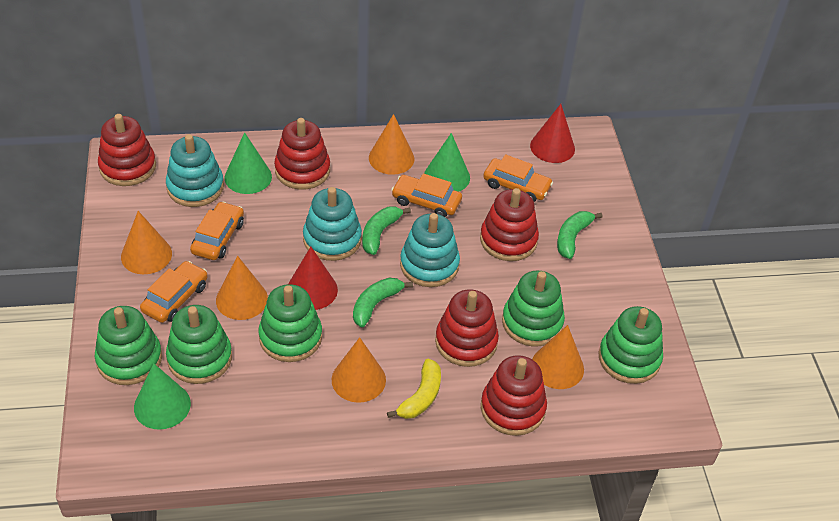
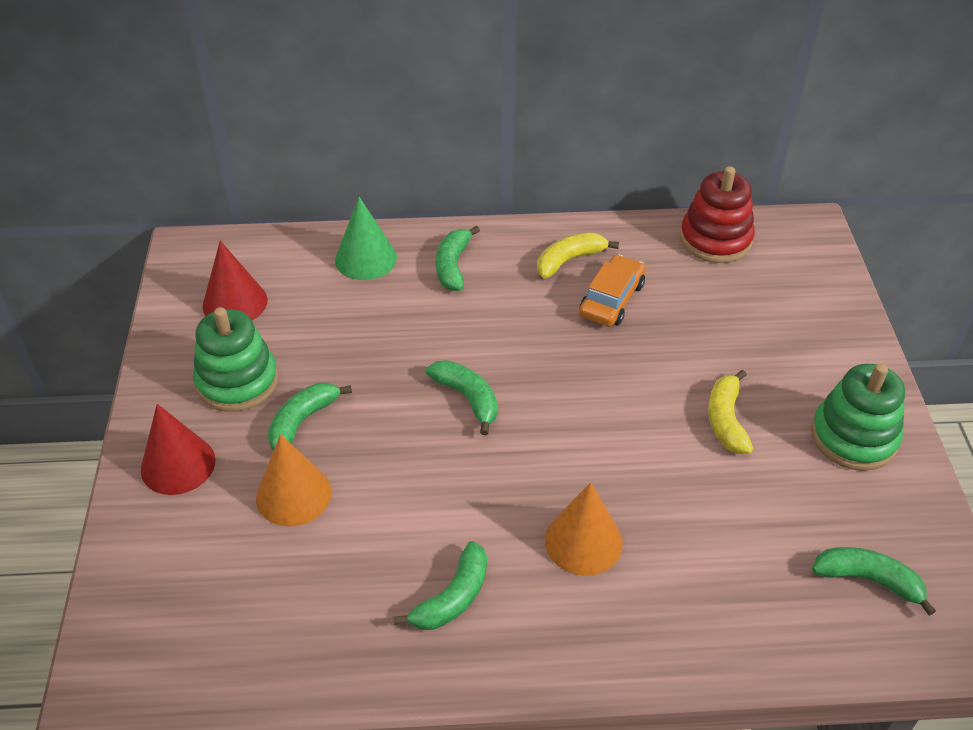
green banana: 3 -> 5
green cone: 3 -> 1
green stacking toy: 5 -> 2
orange car: 4 -> 1
orange cone: 5 -> 2
red stacking toy: 5 -> 1
turquoise stacking toy: 3 -> 0
yellow banana: 1 -> 2

